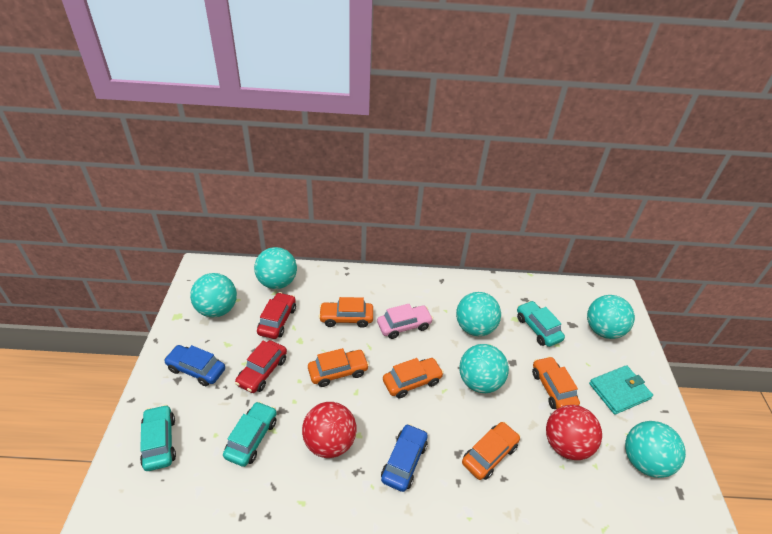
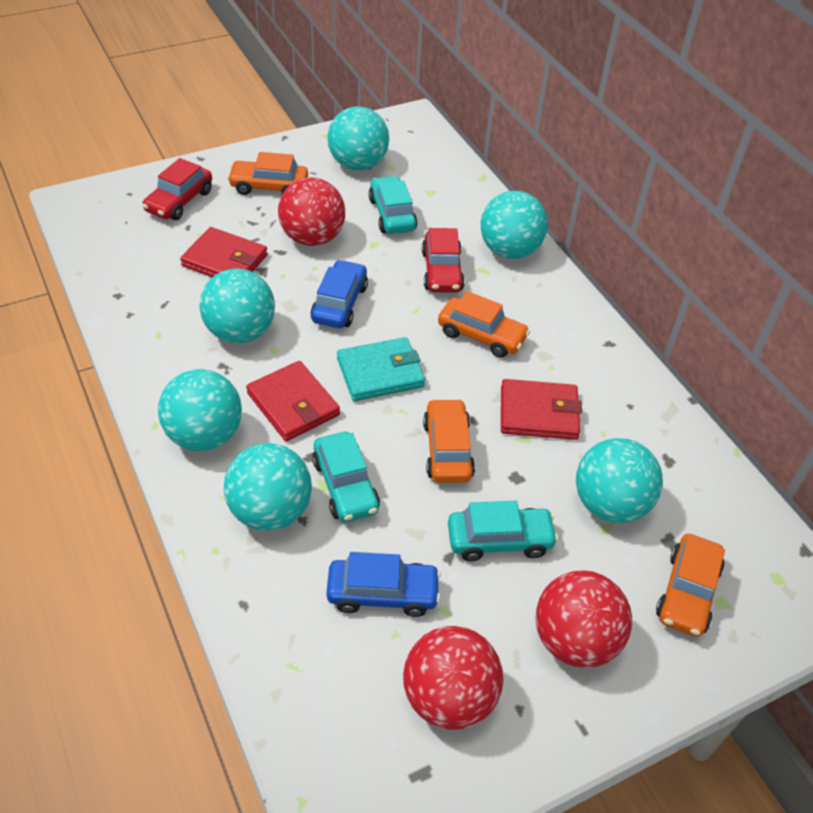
orange car: 5 -> 4
pink car: 1 -> 0
red ball: 2 -> 3
red wallet: 0 -> 3

